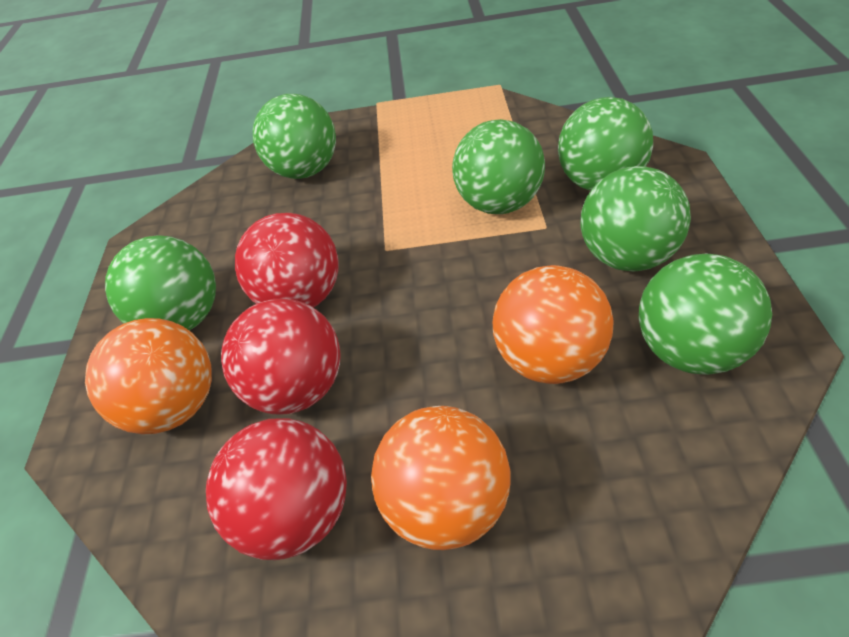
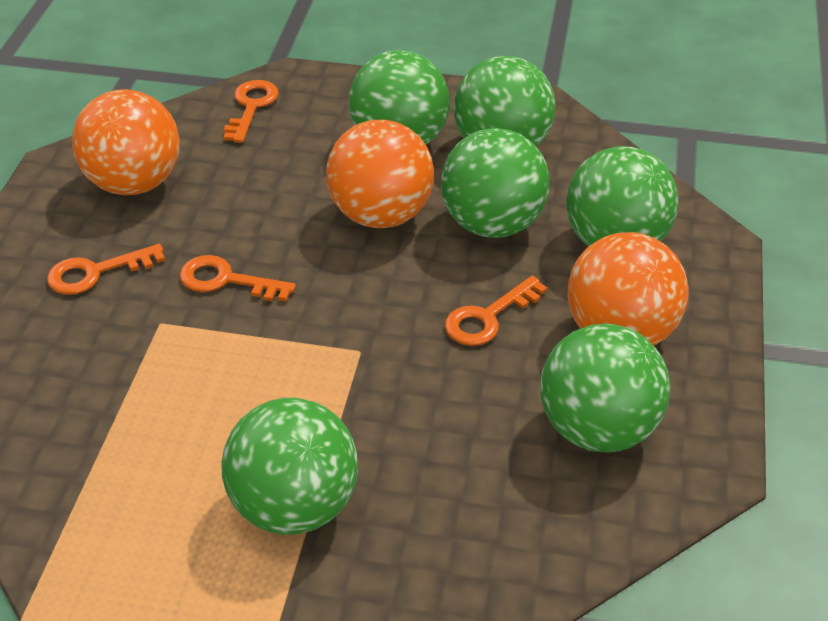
orange key: 0 -> 4
red ball: 3 -> 0

